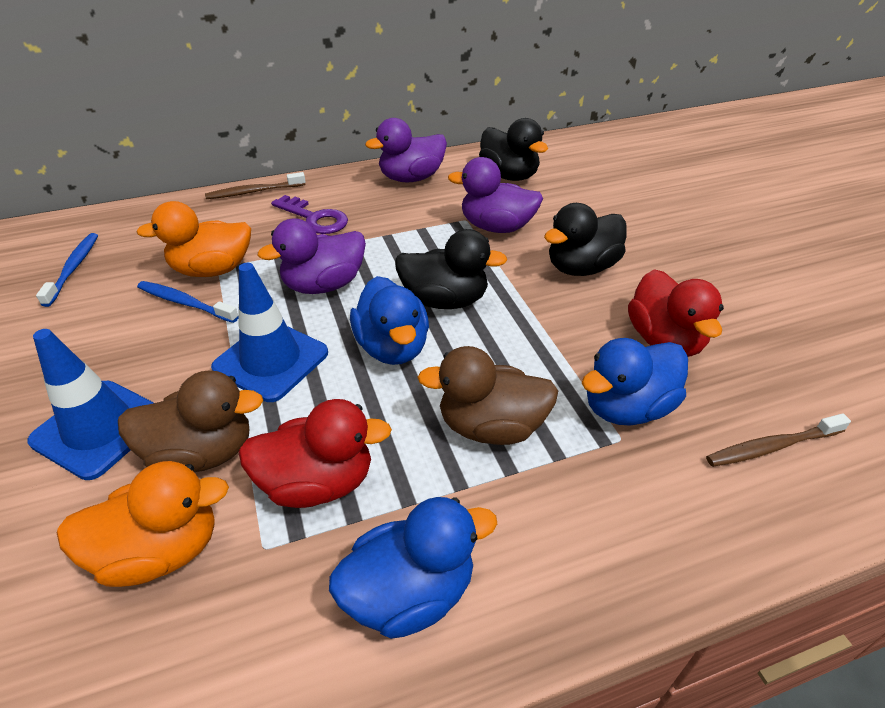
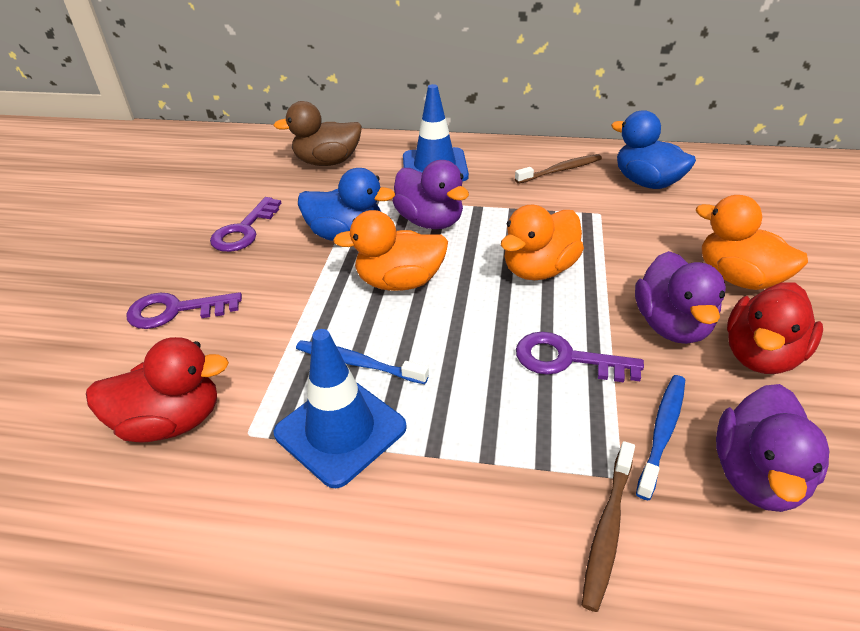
black duck: 3 -> 0
blue duck: 3 -> 2
brown duck: 2 -> 1
orange duck: 2 -> 3
purple key: 1 -> 3

